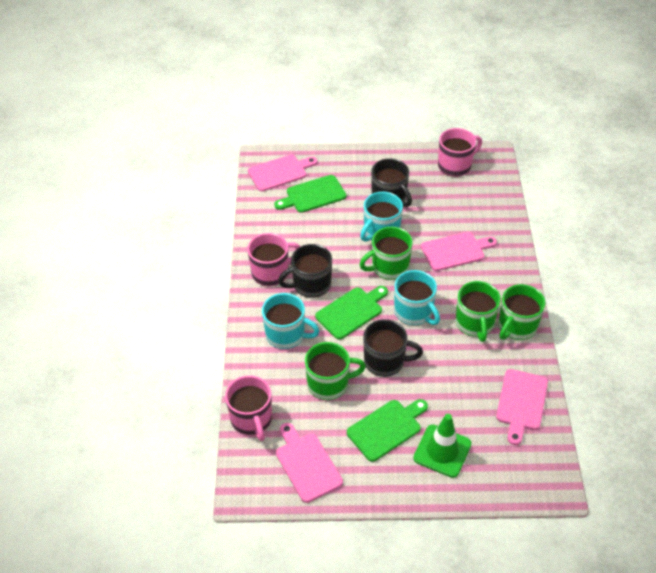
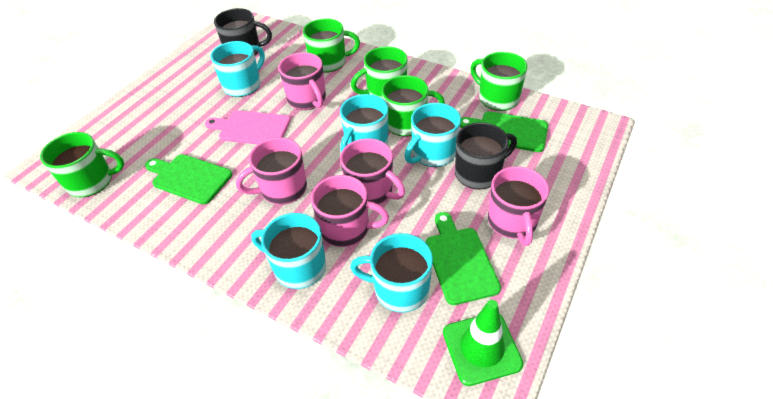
black mug: 3 -> 2
green mug: 4 -> 5
pink cutting board: 4 -> 1
pink mug: 3 -> 5
turquoise mug: 3 -> 5

